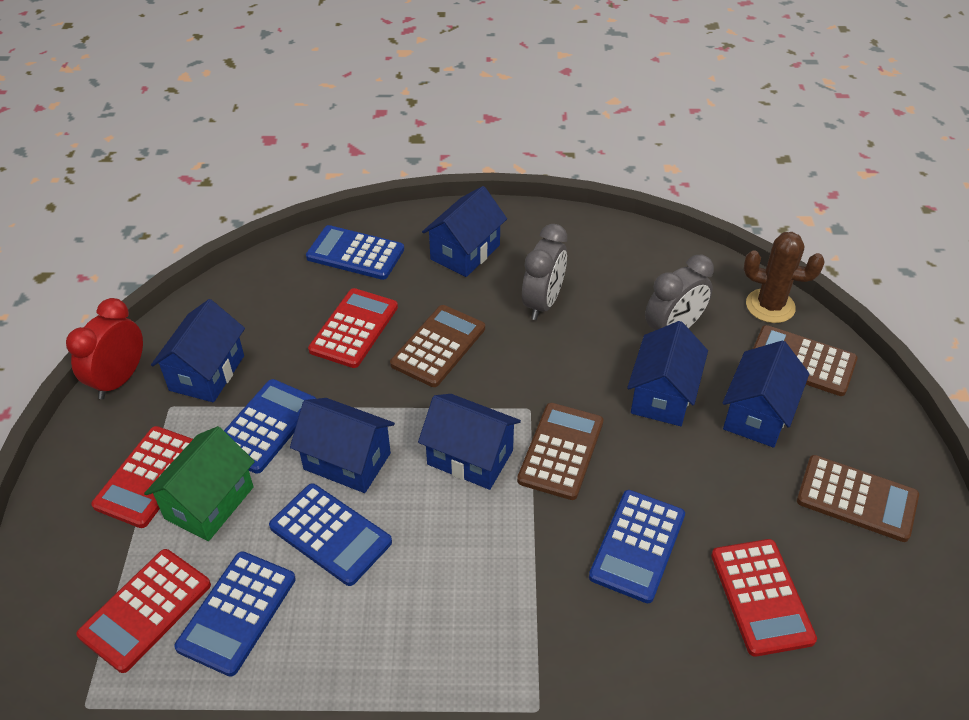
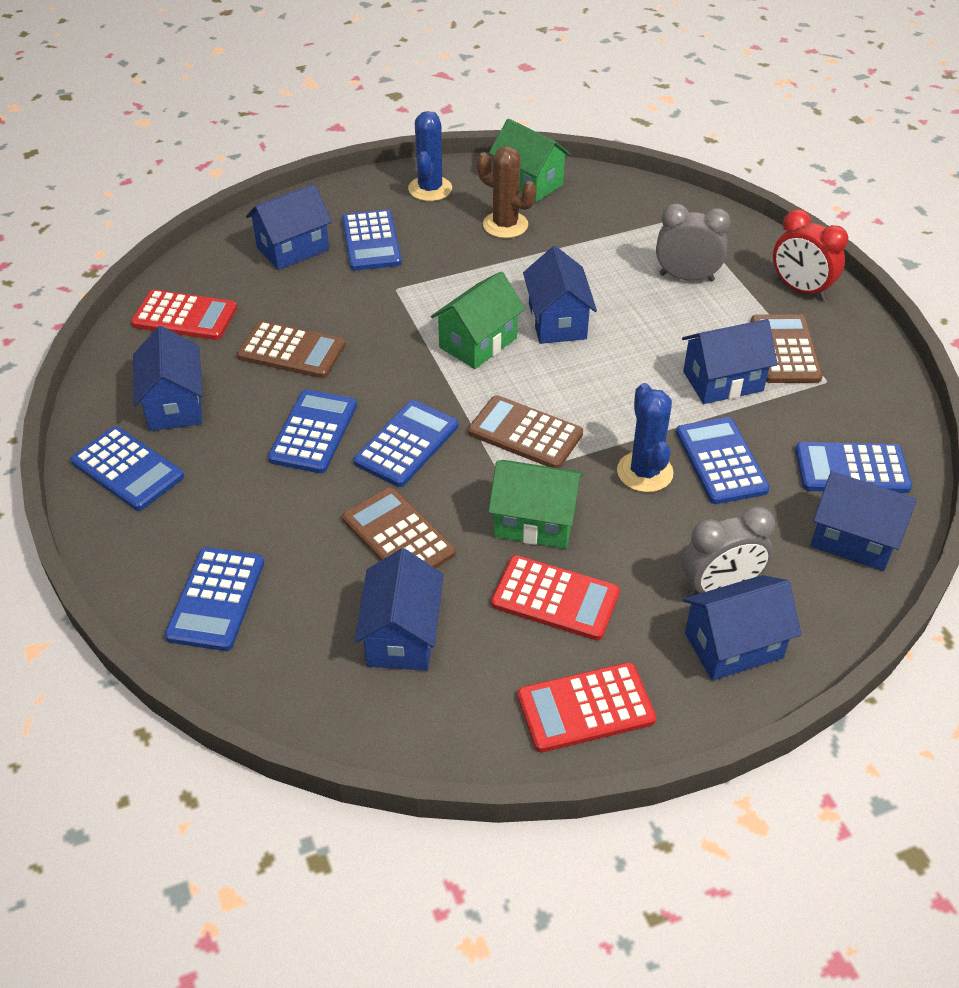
blue cactus: 0 -> 2
blue calculator: 5 -> 7
blue house: 6 -> 7
green house: 1 -> 3
red calculator: 4 -> 3

